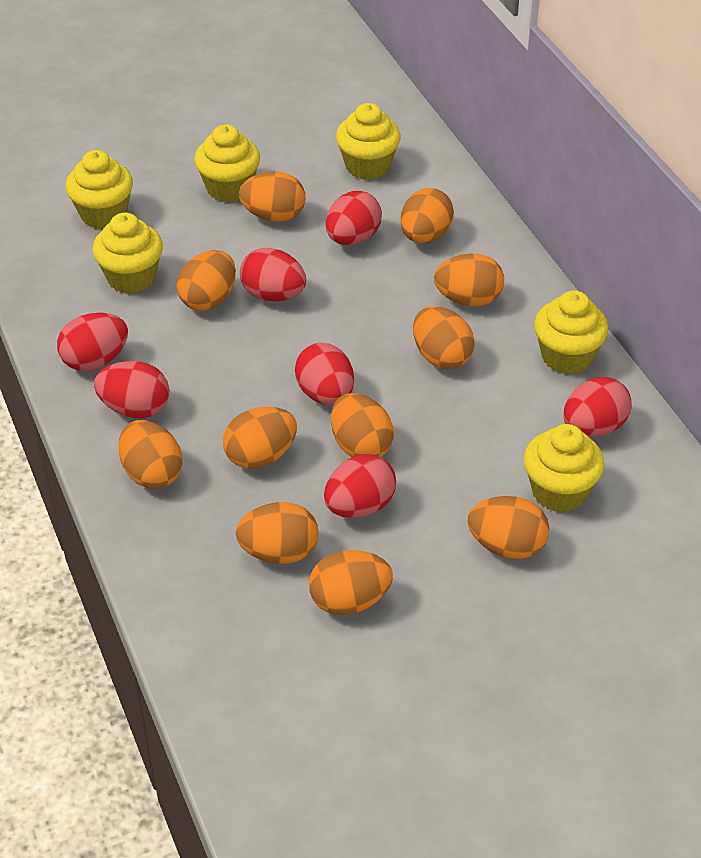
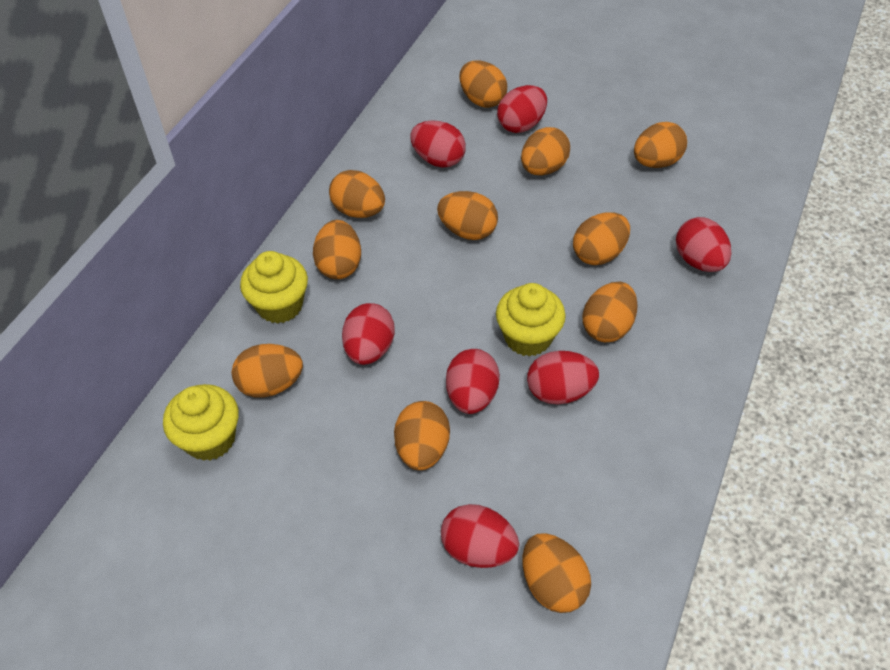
yellow cupcake: 6 -> 3

